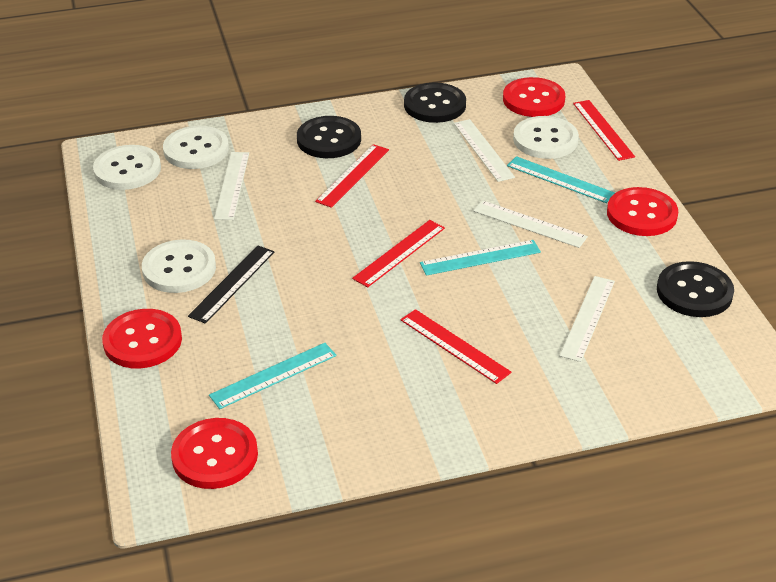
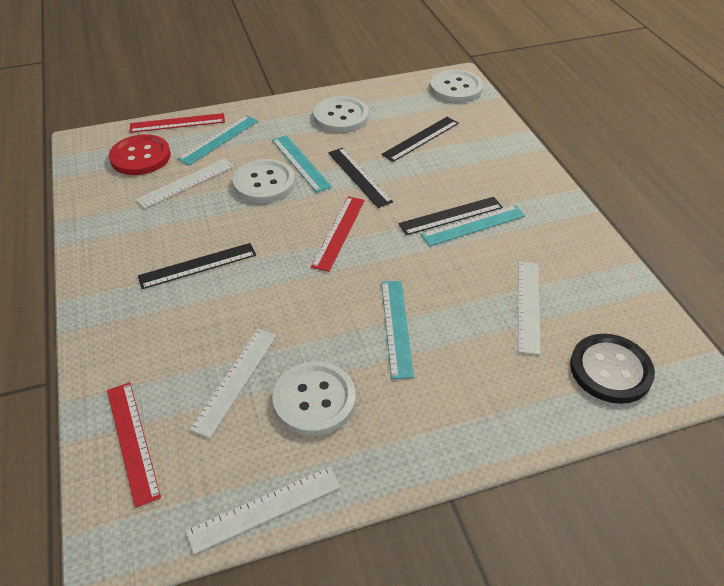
black button: 3 -> 1
black ruler: 1 -> 4
red button: 4 -> 1
red ruler: 4 -> 3
turquoise ruler: 3 -> 4

